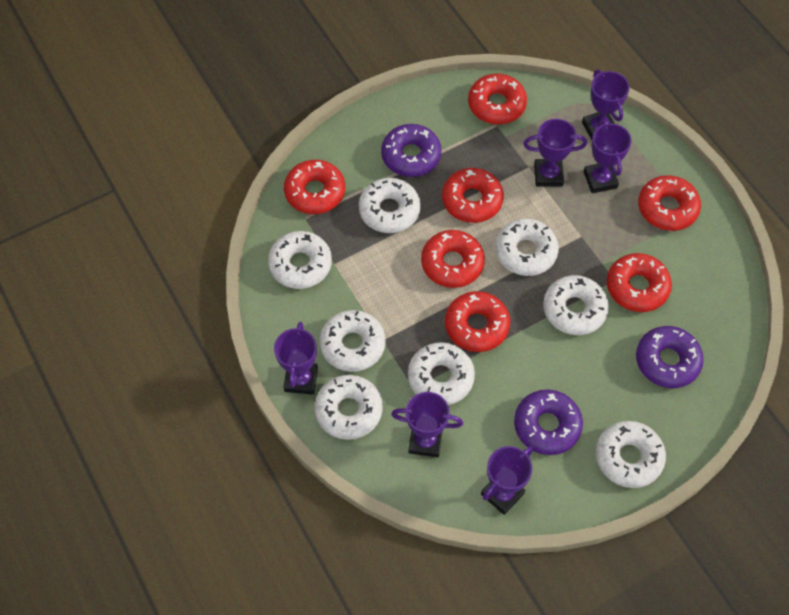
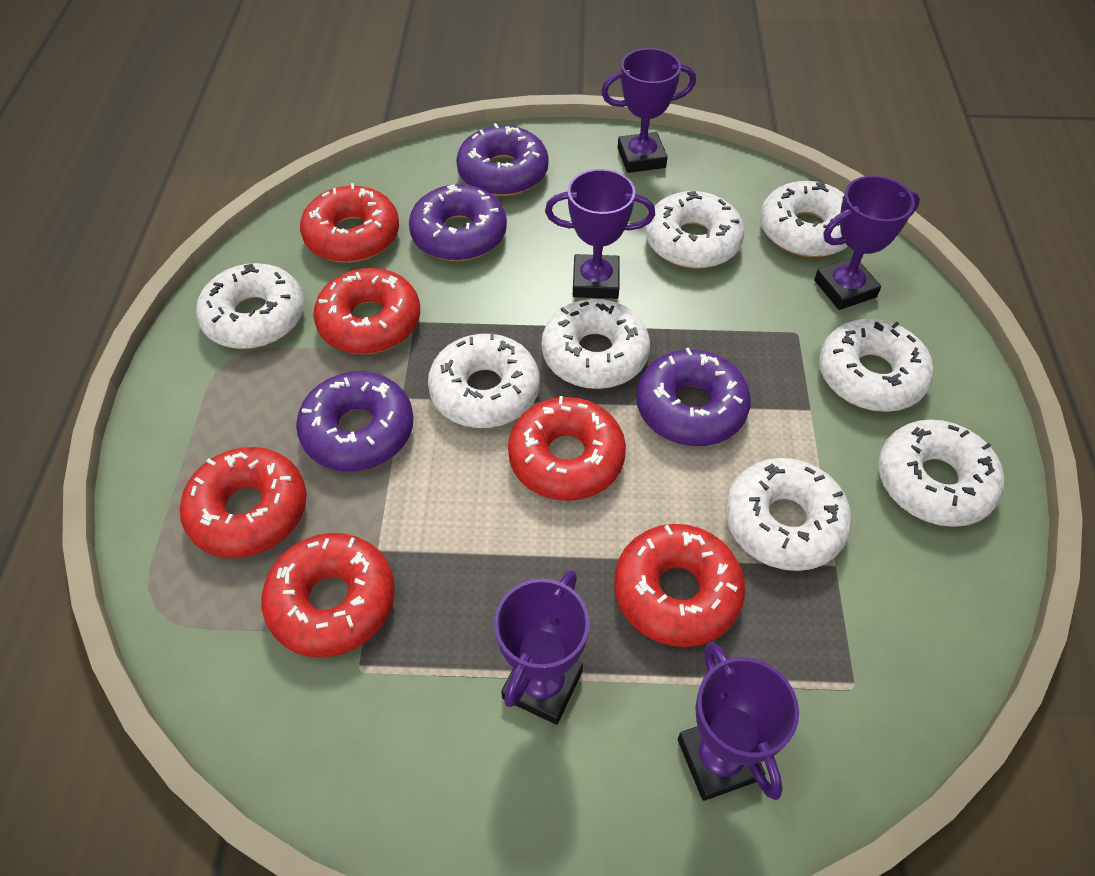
purple donut: 3 -> 4
purple trophy: 6 -> 5
red donut: 7 -> 6

